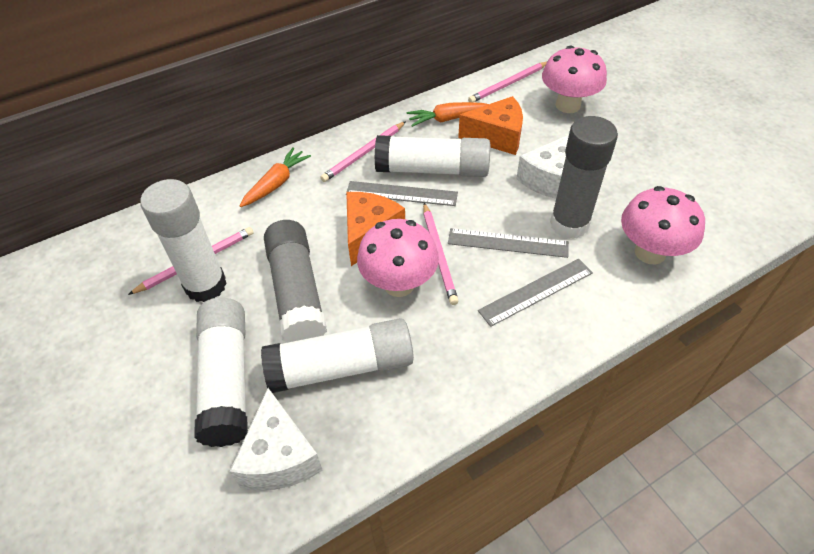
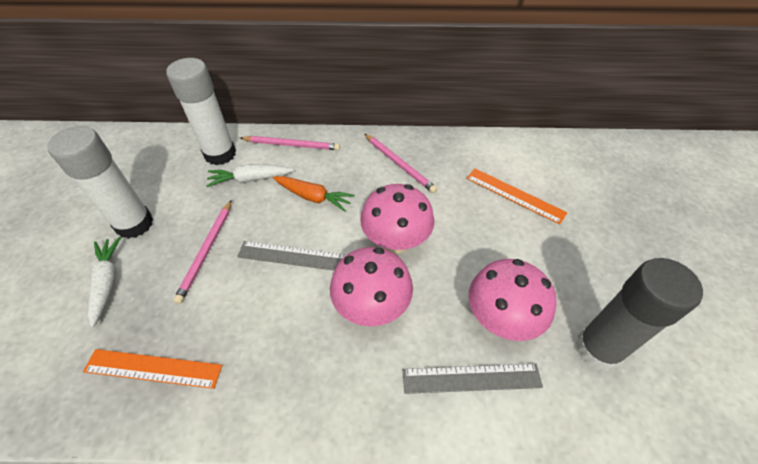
grey glue stick: 2 -> 1
grey ruler: 3 -> 2
orange carrot: 2 -> 1
orange cheese: 2 -> 0
orange ruler: 0 -> 2
pink pencil: 4 -> 3
white carrot: 0 -> 2
white cheese: 2 -> 0
white glue stick: 4 -> 2

